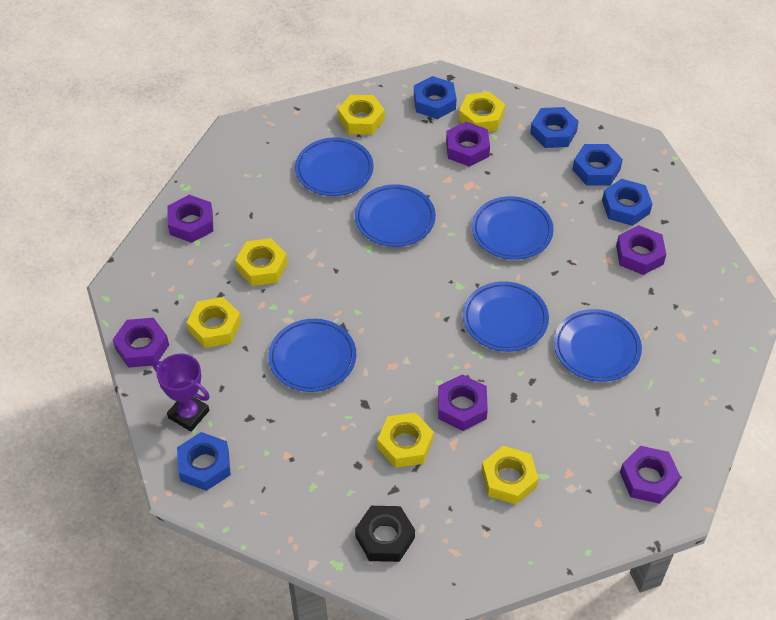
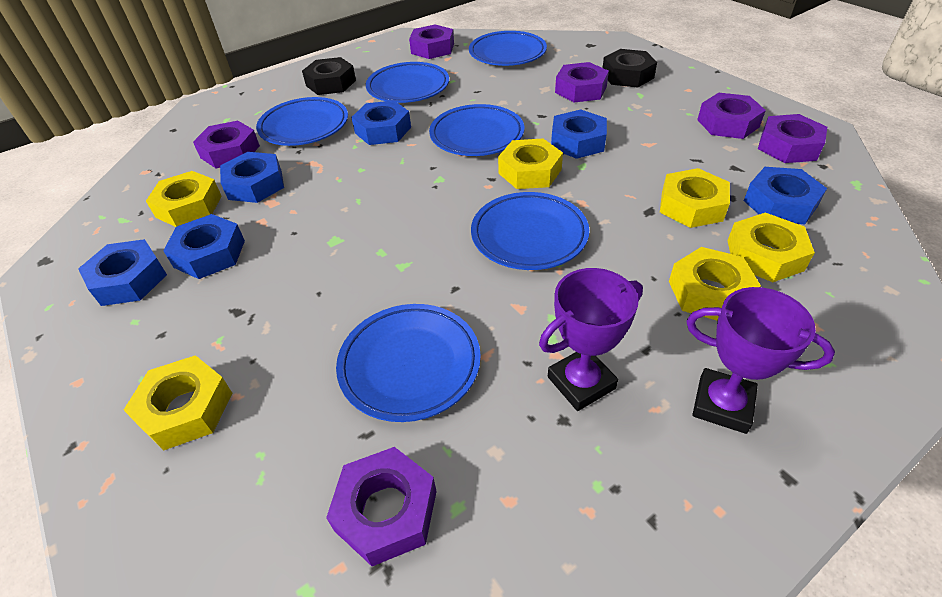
black nut: 1 -> 2
blue nut: 5 -> 6
purple trophy: 1 -> 2

